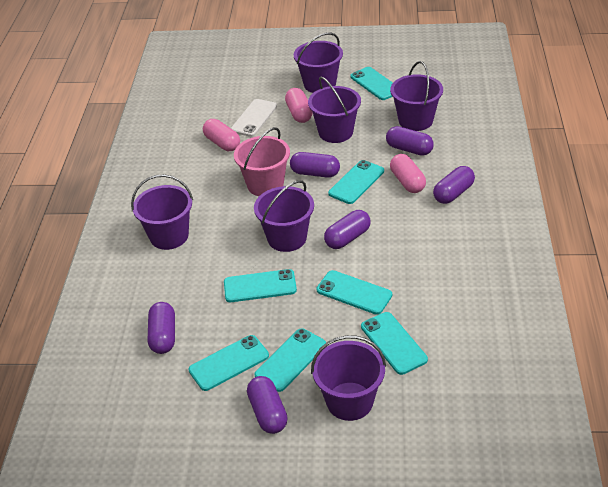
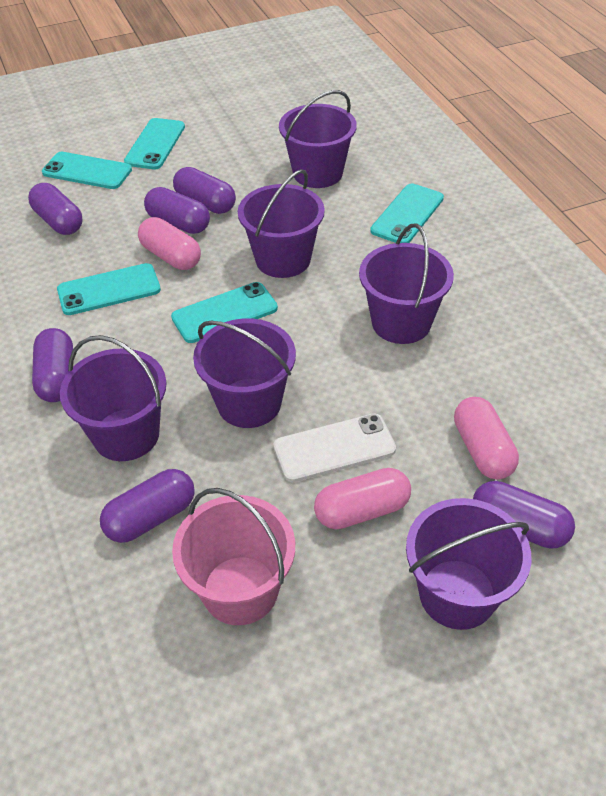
turquoise phone: 7 -> 5

